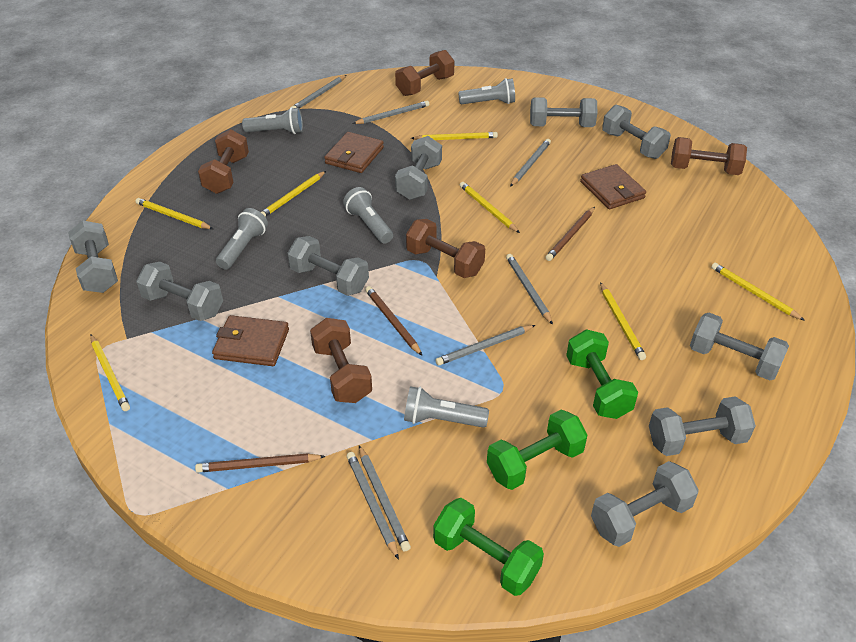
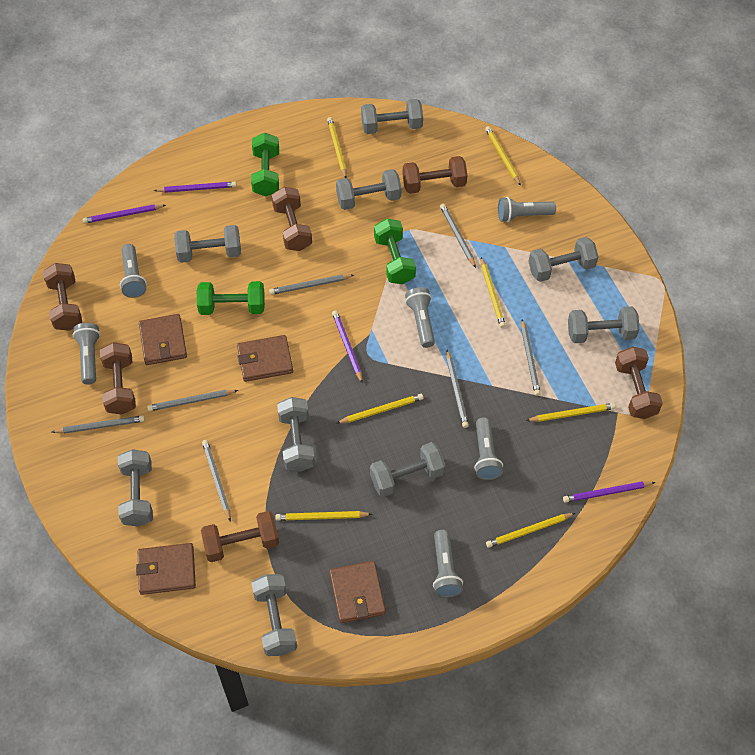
brown dumbbell: 5 -> 6
brown pencil: 3 -> 0
brown wallet: 3 -> 4
grey flashlight: 5 -> 6
purple pencil: 0 -> 4

